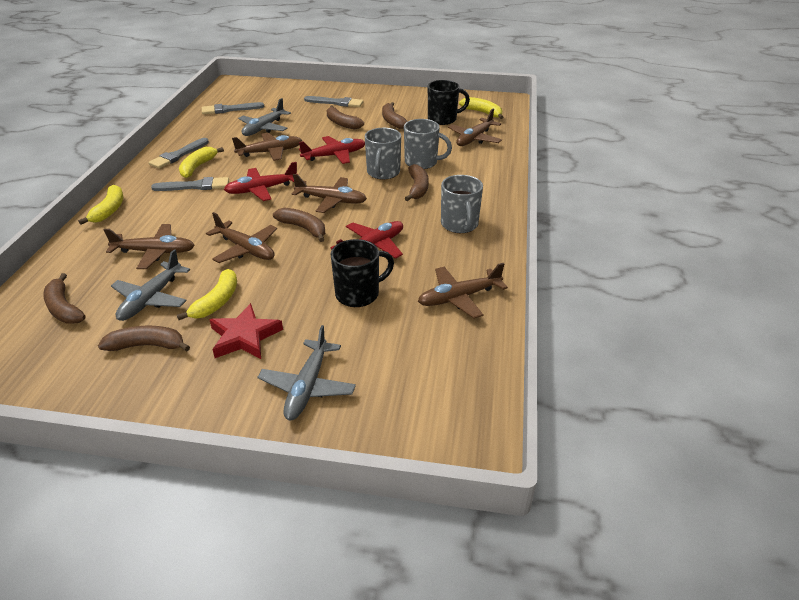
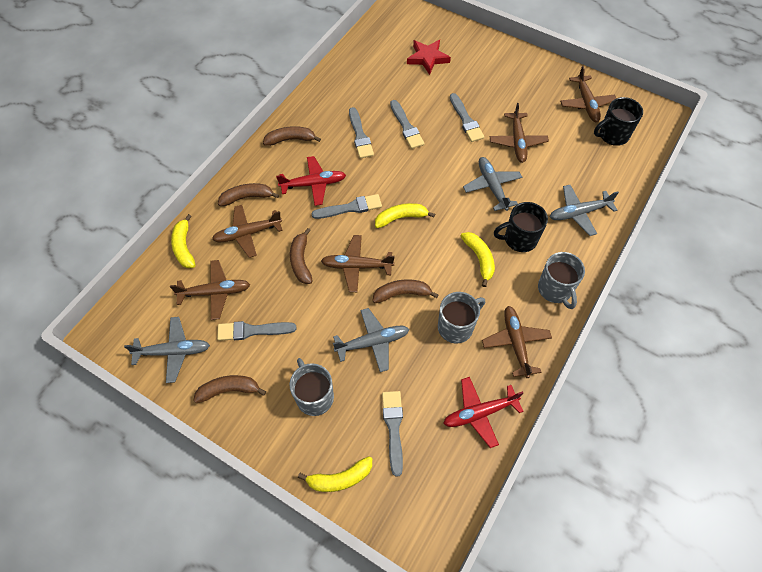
brown banana: 6 -> 5
grey brush: 4 -> 6
grey plane: 3 -> 4
red plane: 3 -> 2

